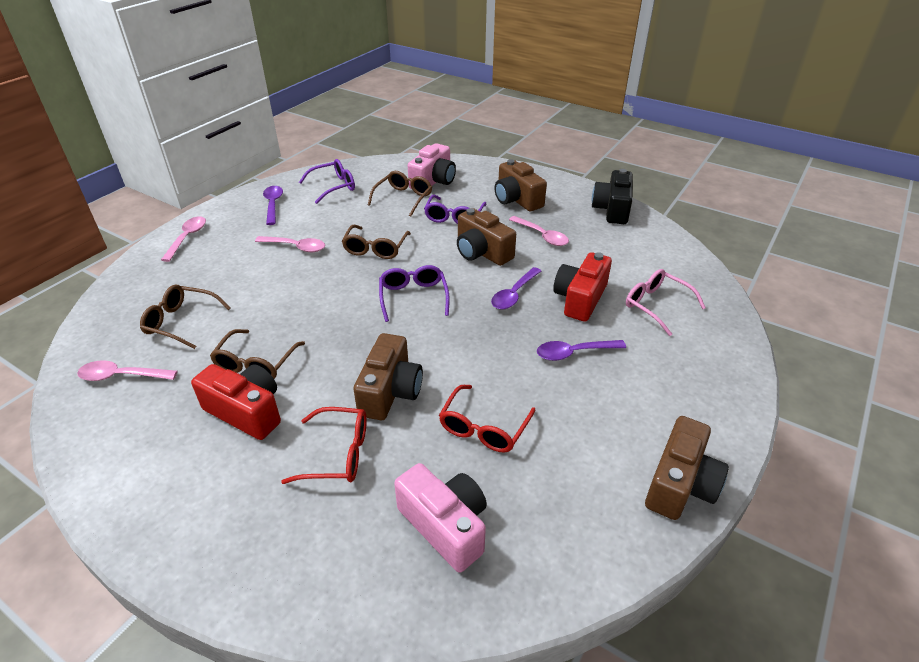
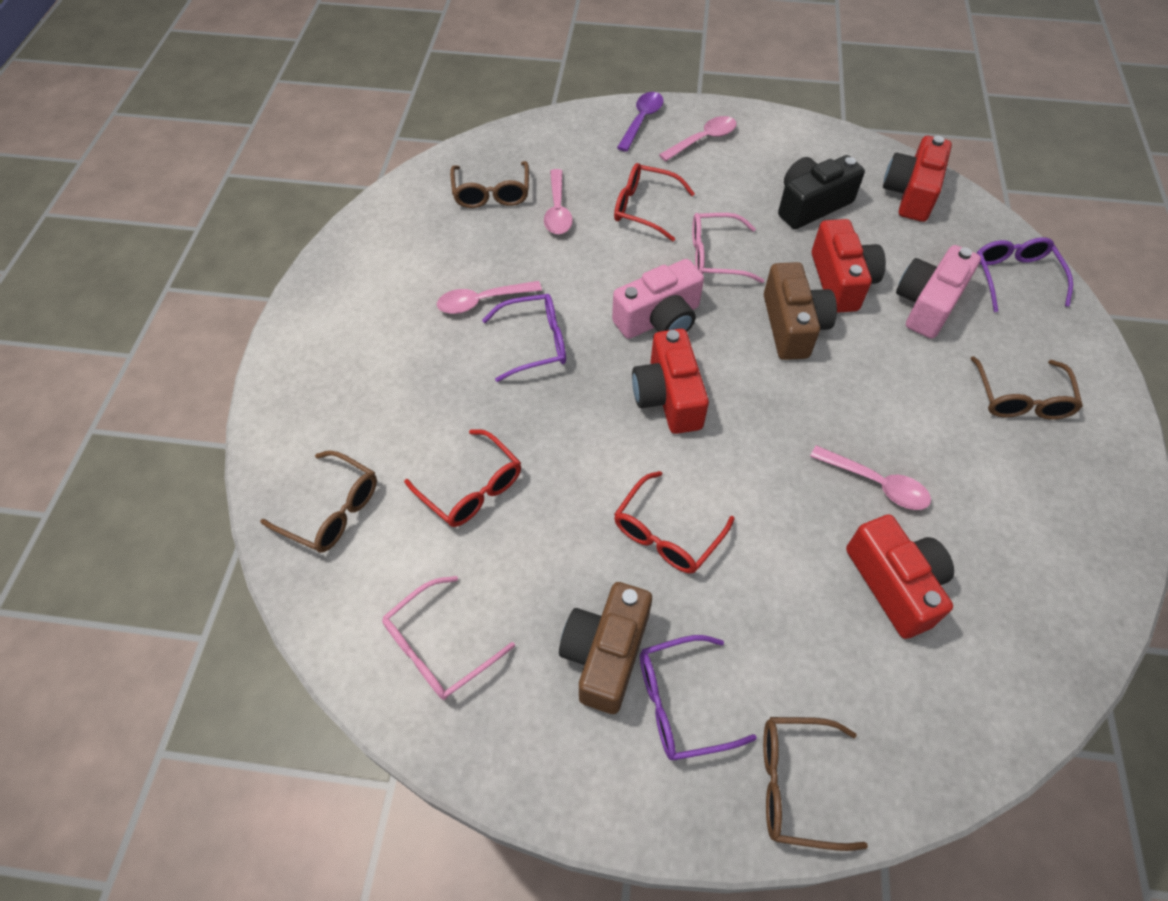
brown camera: 4 -> 2
pink glasses: 1 -> 2
purple spoon: 3 -> 1
red camera: 2 -> 4
red glasses: 2 -> 3

